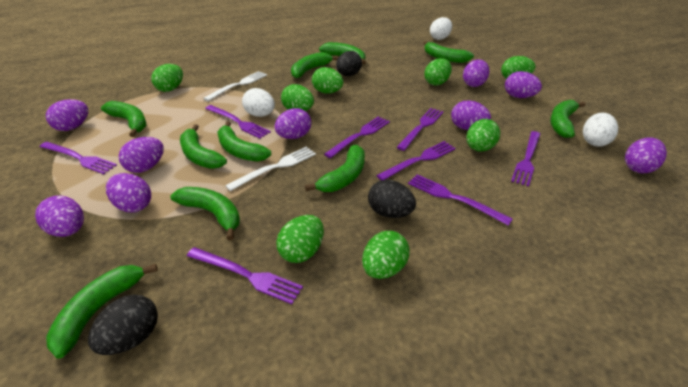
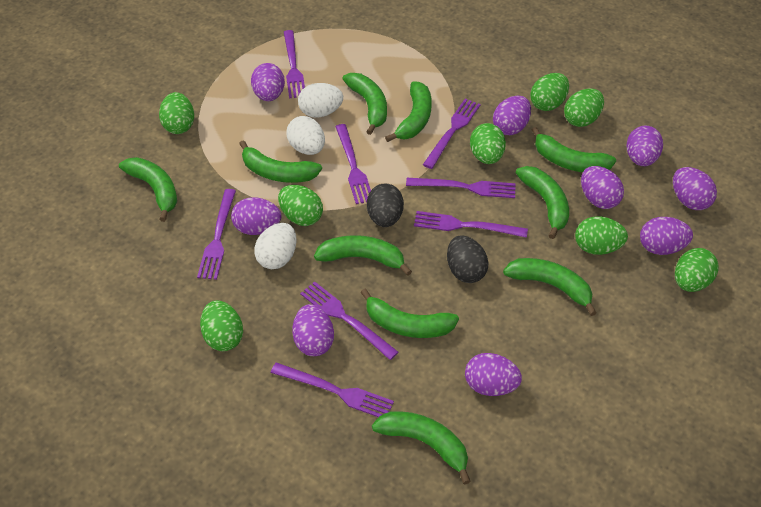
black egg: 3 -> 2
white fork: 2 -> 0

